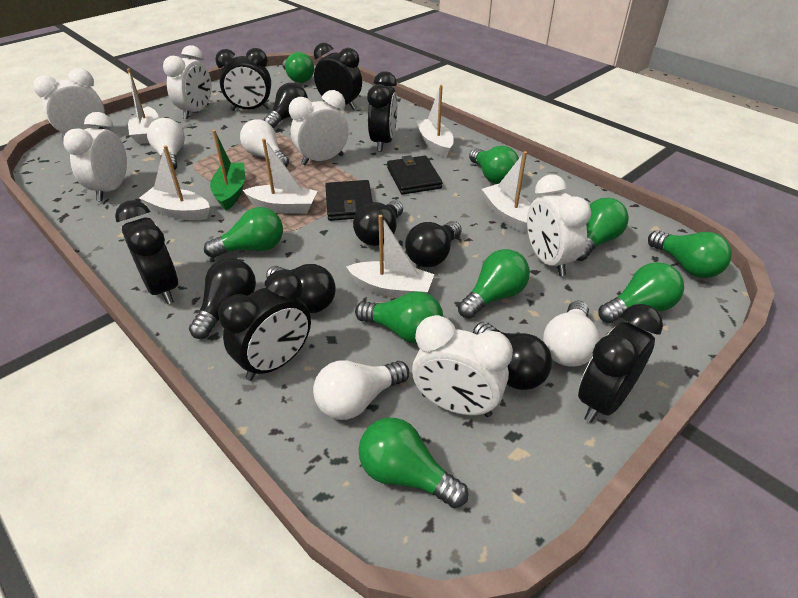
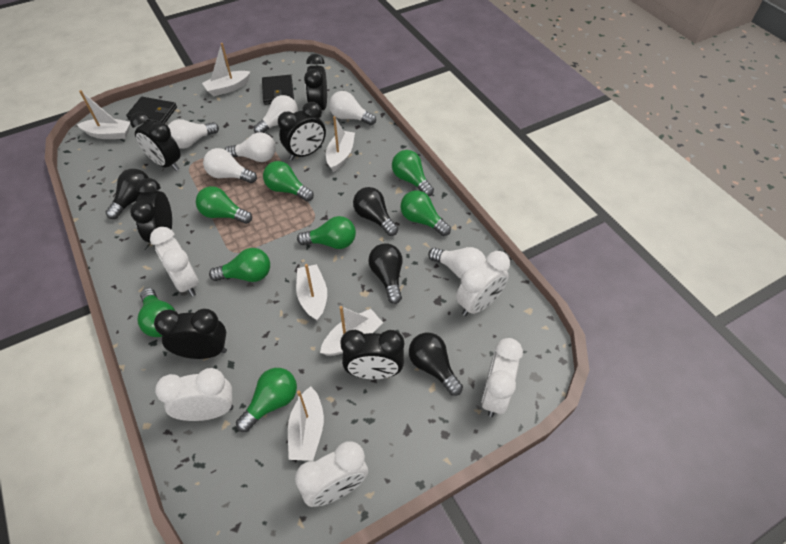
black light bulb: 6 -> 4
green boat: 1 -> 0
green light bulb: 9 -> 8
white clock: 6 -> 5
white light bulb: 4 -> 6

